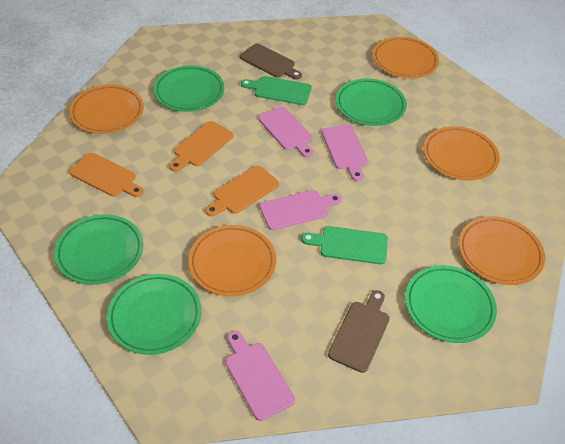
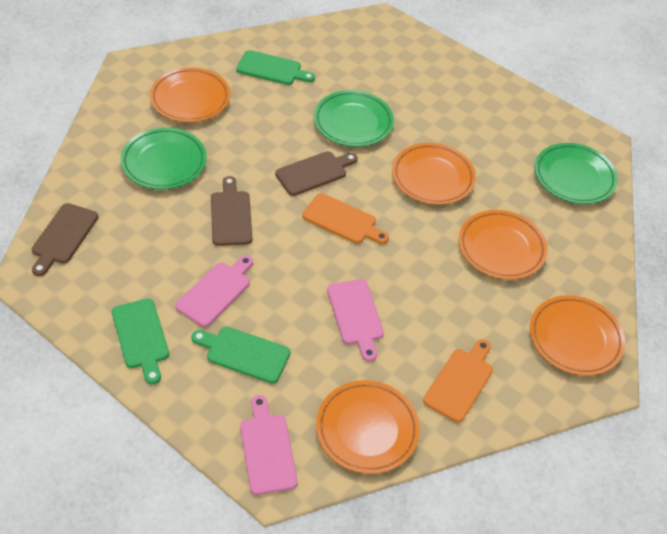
brown cutting board: 2 -> 3
green cutting board: 2 -> 3
green plate: 5 -> 3
orange cutting board: 3 -> 2
pink cutting board: 4 -> 3

